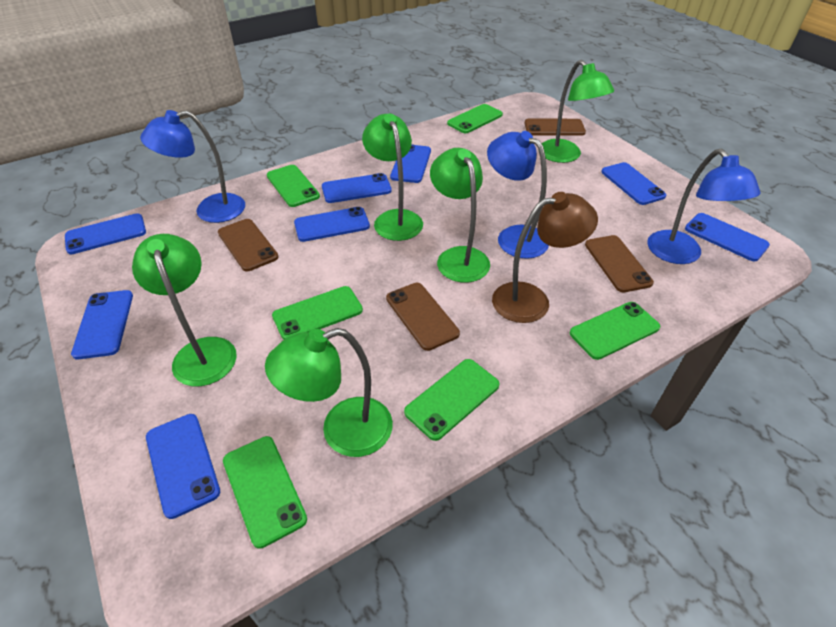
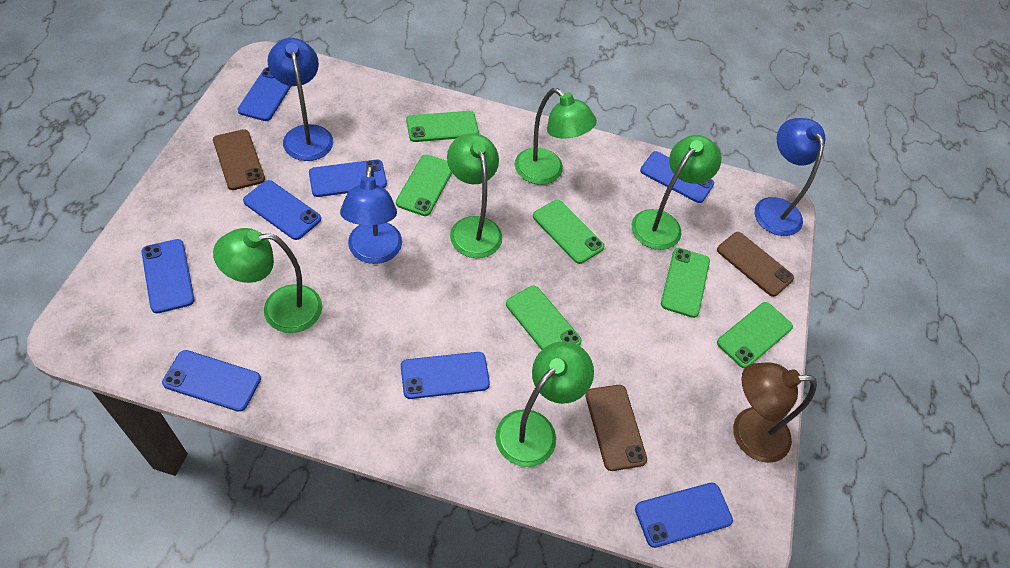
brown phone: 4 -> 3

